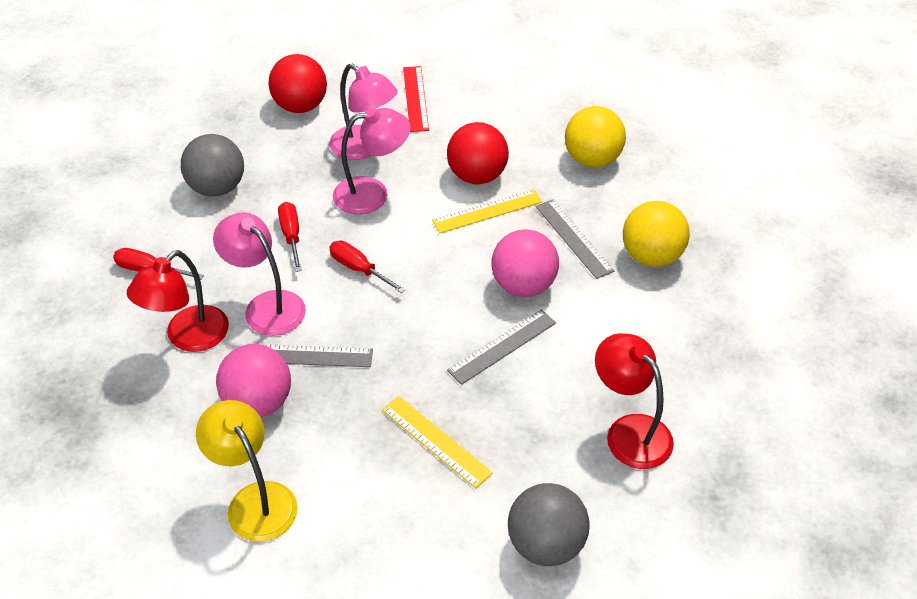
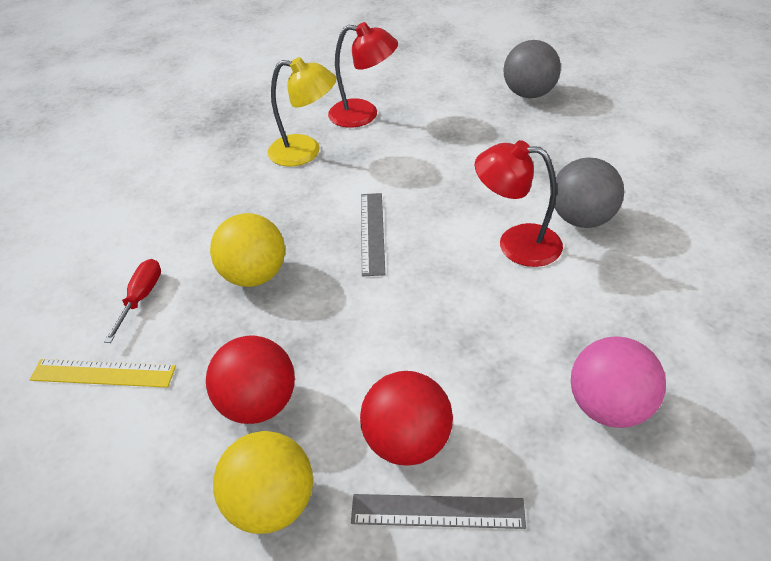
grey ruler: 3 -> 2
pink ball: 2 -> 1
pink lamp: 3 -> 0
red ruler: 1 -> 0
red screwdriver: 3 -> 1
yellow ruler: 2 -> 1

